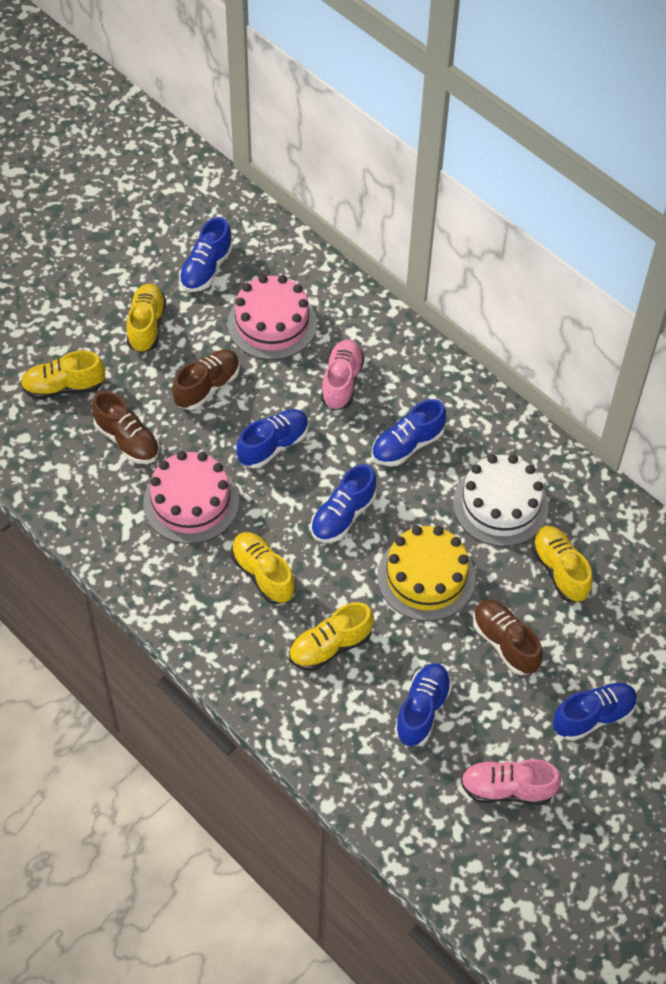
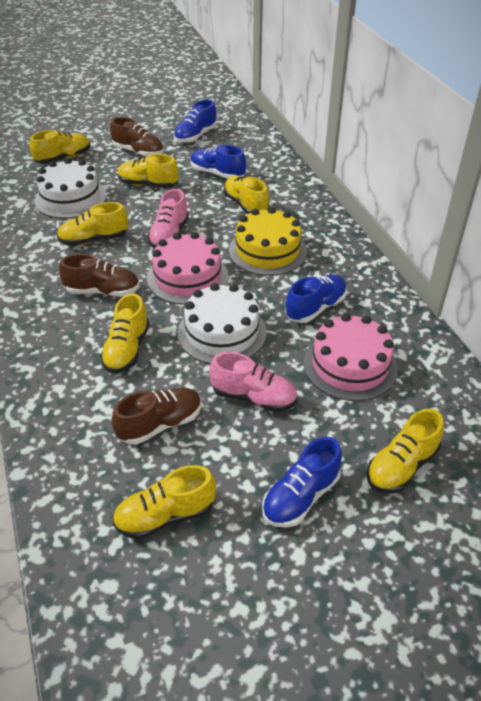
blue shoe: 6 -> 4
white cake: 1 -> 2
yellow shoe: 5 -> 7

